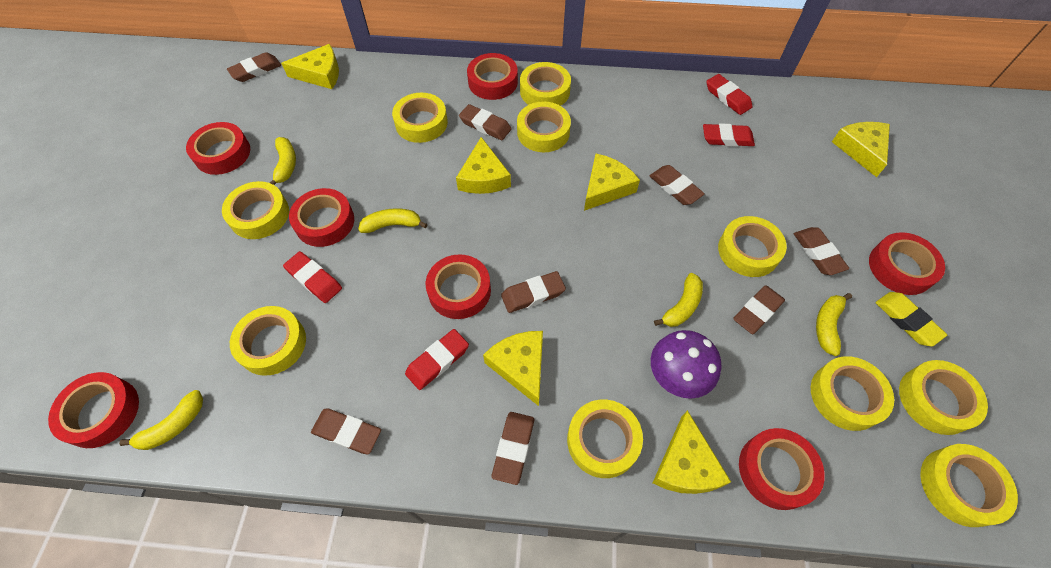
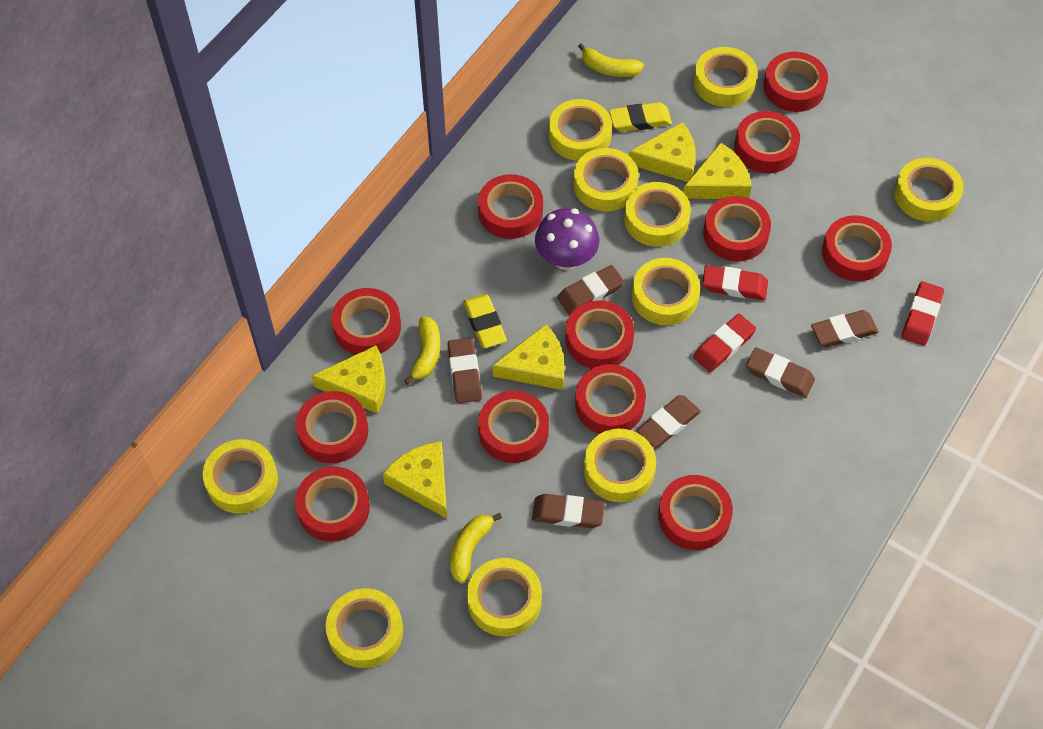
brown eraser: 8 -> 6
red eraser: 4 -> 3
red tape: 7 -> 12
yellow banana: 5 -> 3
yellow cheese: 6 -> 5
yellow eraser: 1 -> 2

